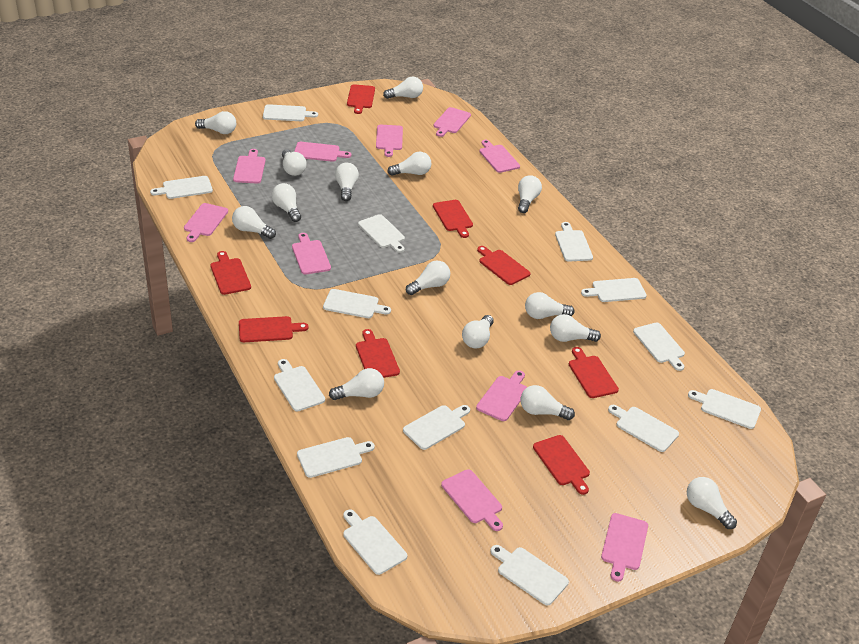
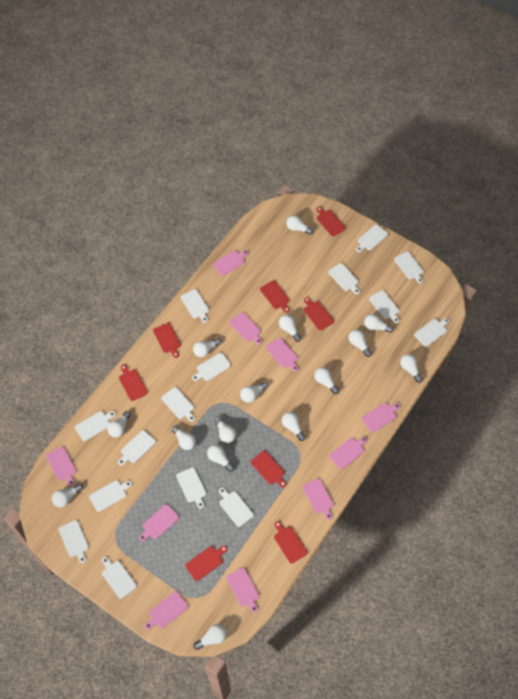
white cutting board: 14 -> 15

